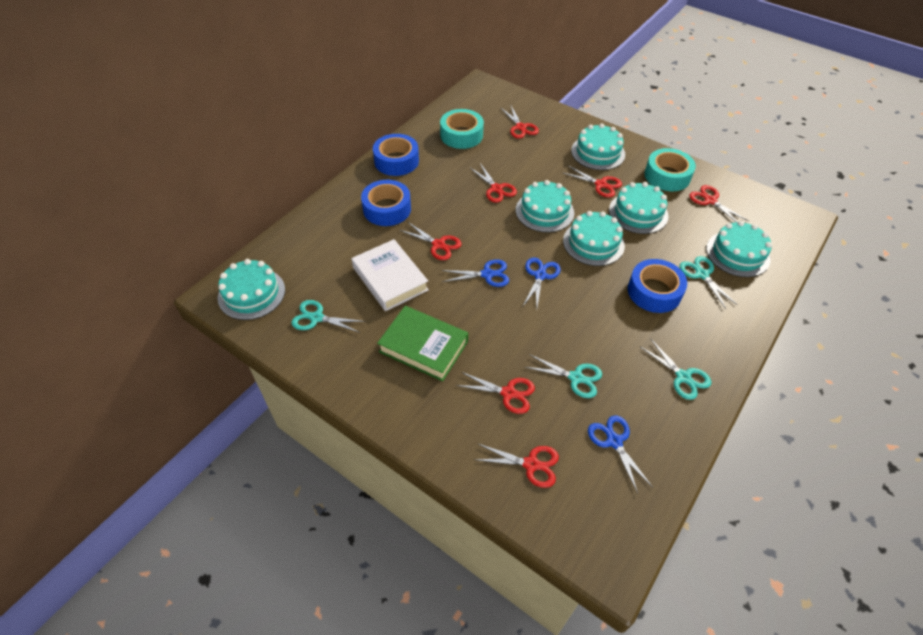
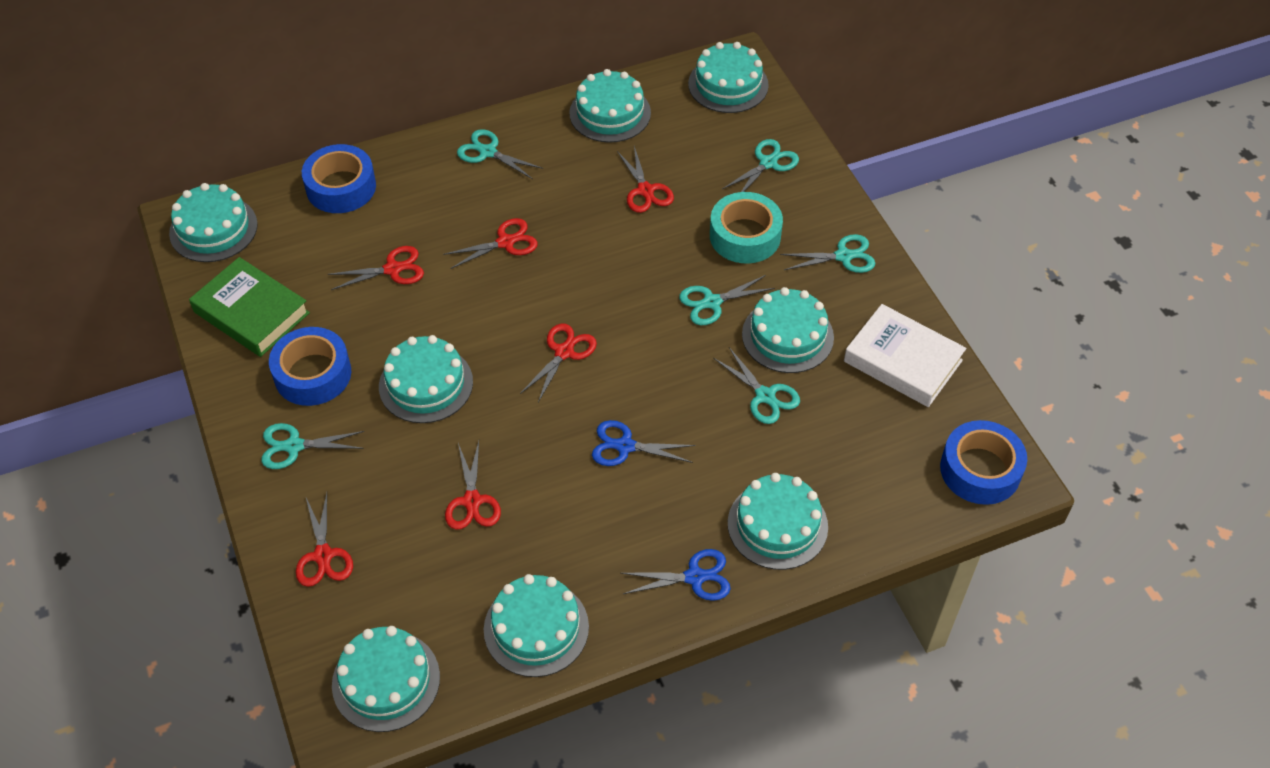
blue scissors: 3 -> 2
red scissors: 7 -> 6
turquoise cake: 6 -> 8
turquoise scissors: 4 -> 6
turquoise tape: 2 -> 1

